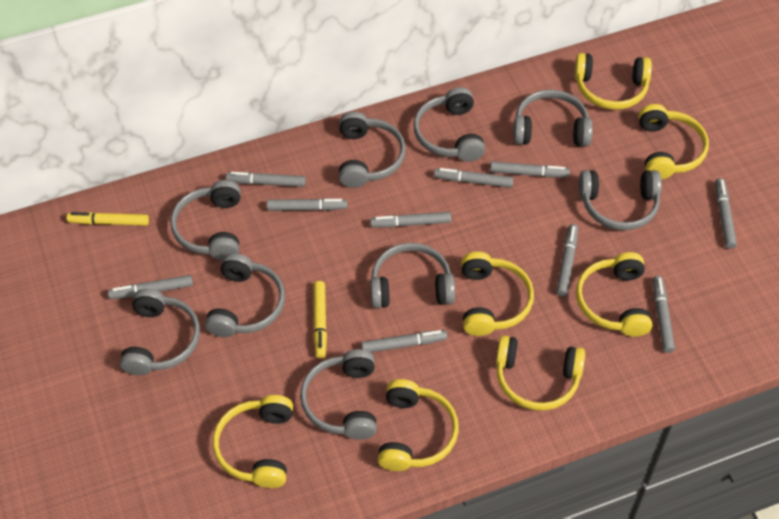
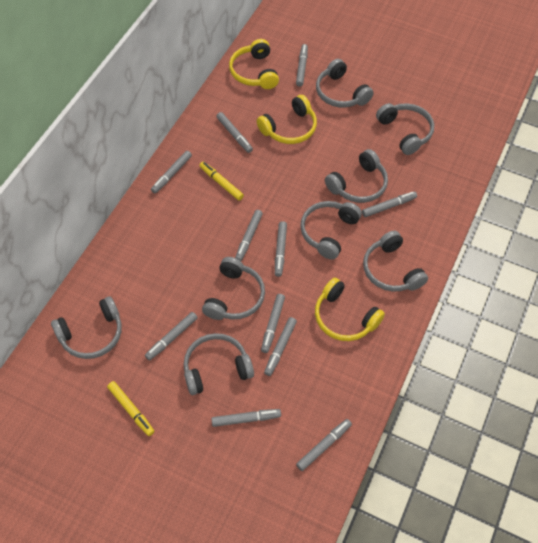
grey headphones: 9 -> 8
grey marker: 10 -> 11
yellow headphones: 7 -> 3

